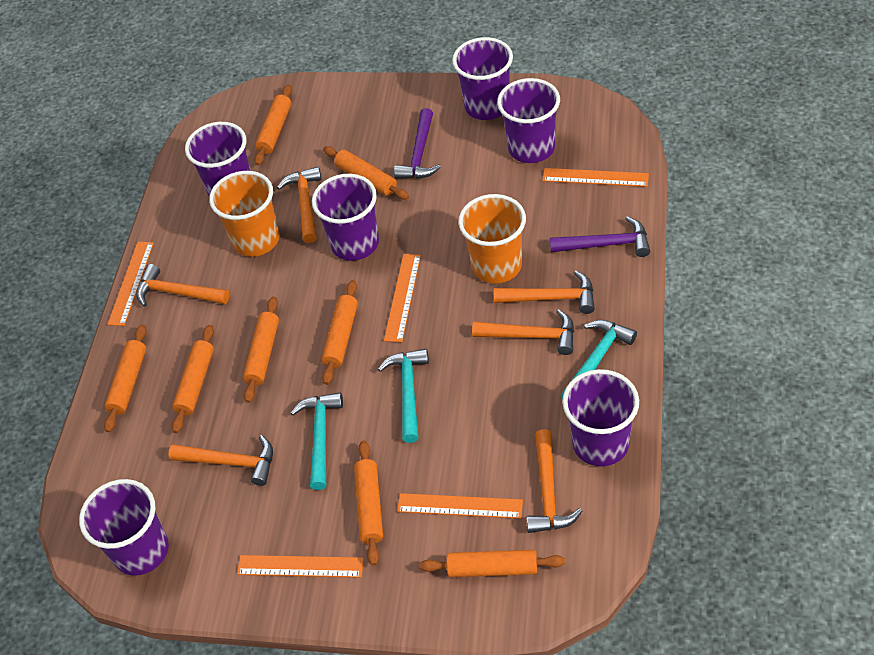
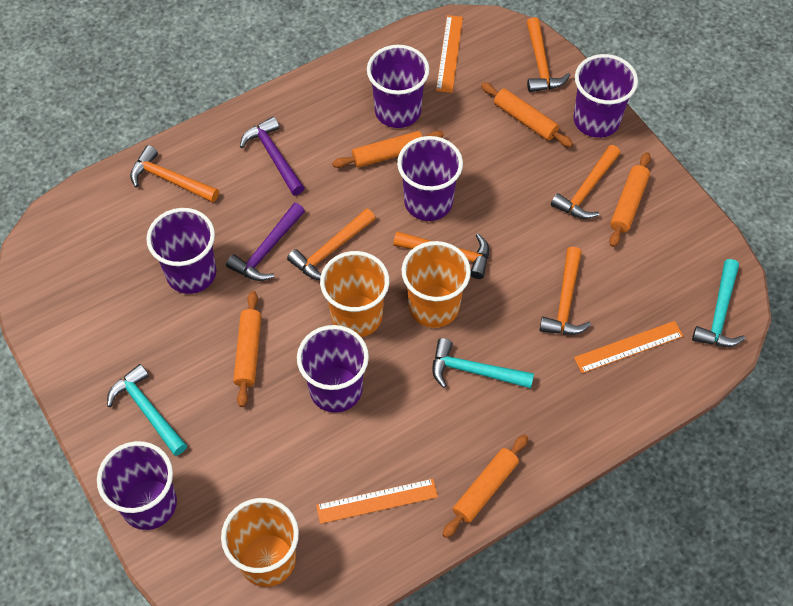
orange cup: 2 -> 3
orange rolling pin: 8 -> 5
orange ruler: 5 -> 3

